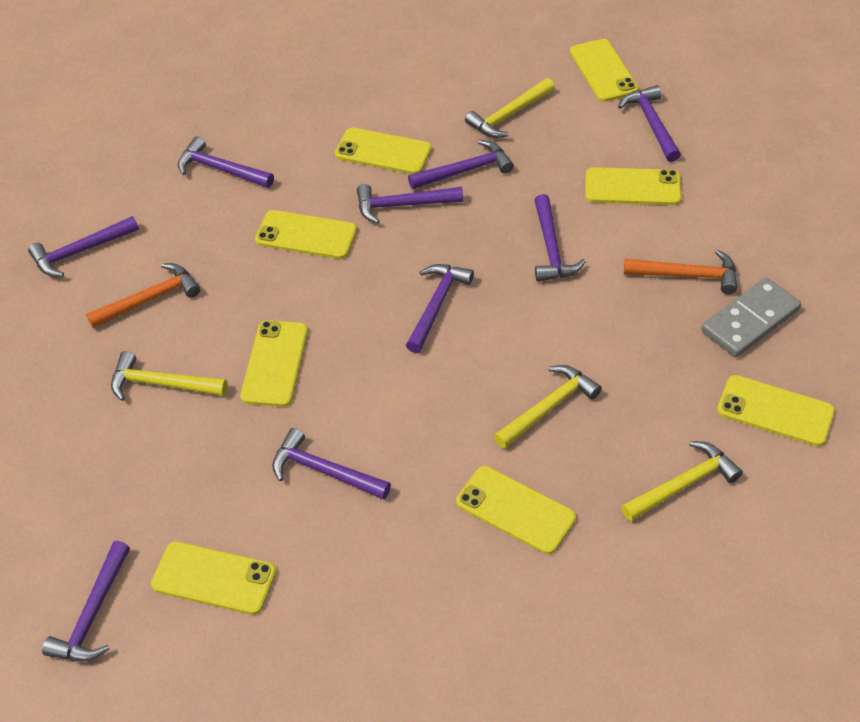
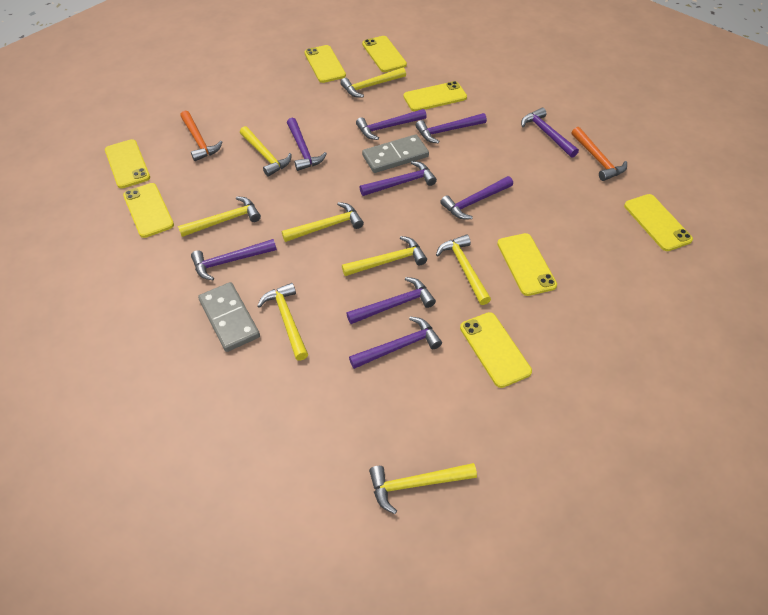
grey domino: 1 -> 2
yellow hammer: 4 -> 8

